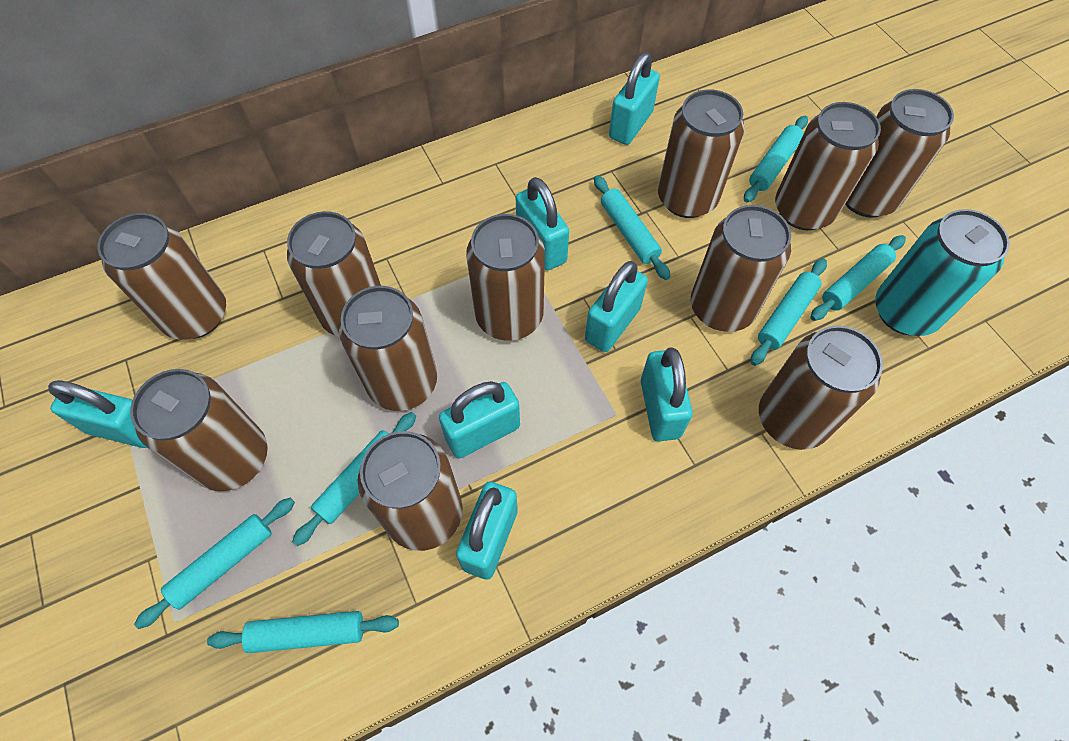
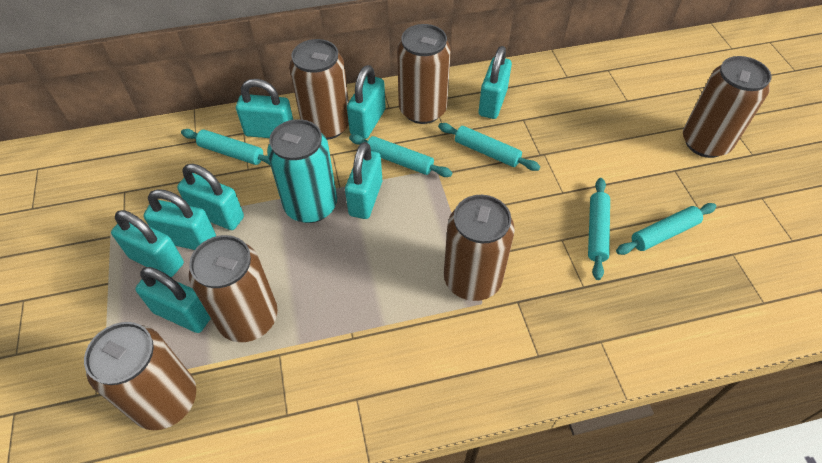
brown can: 11 -> 6
turquoise padlock: 7 -> 8
turquoise rolling pin: 7 -> 5

